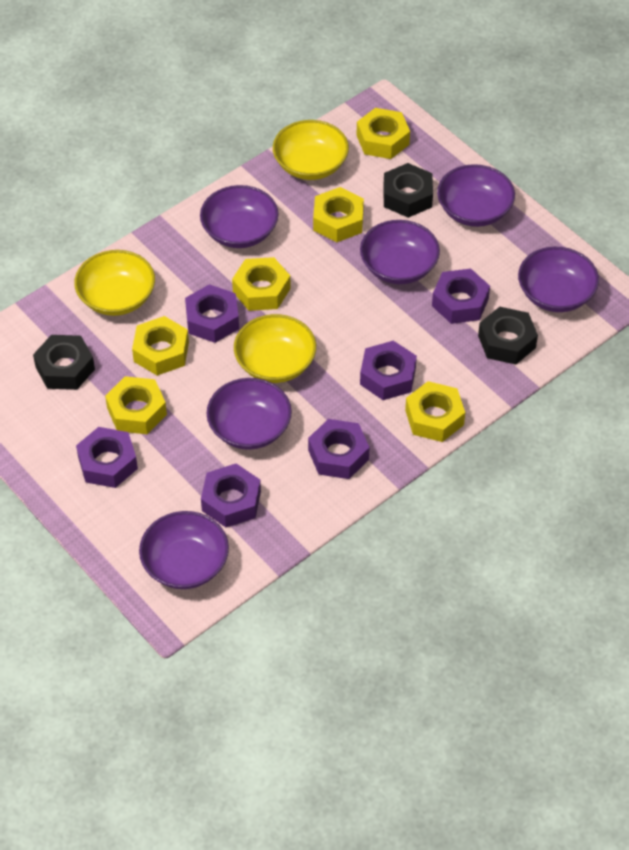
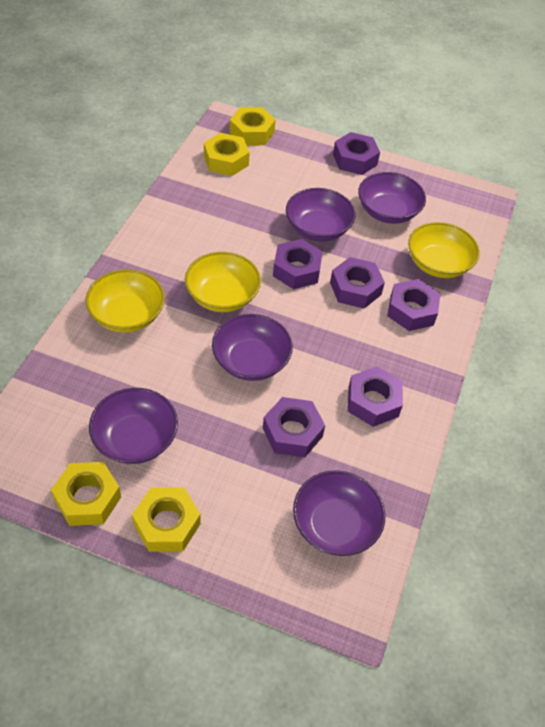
black nut: 3 -> 0
purple bowl: 6 -> 5
yellow nut: 6 -> 4

